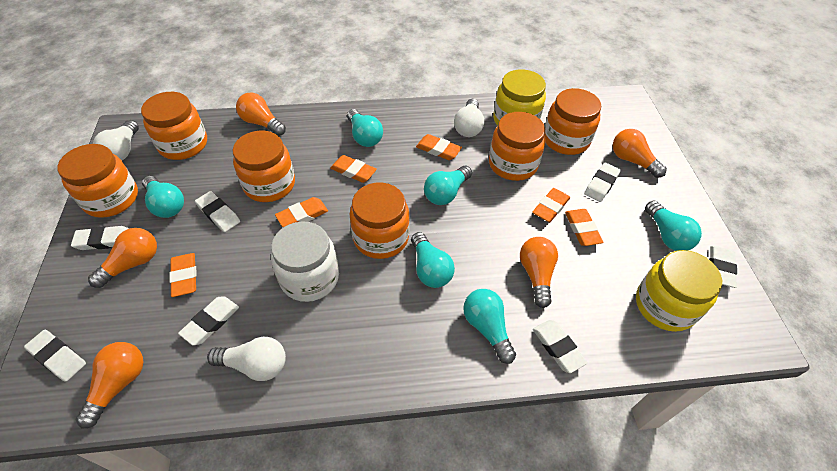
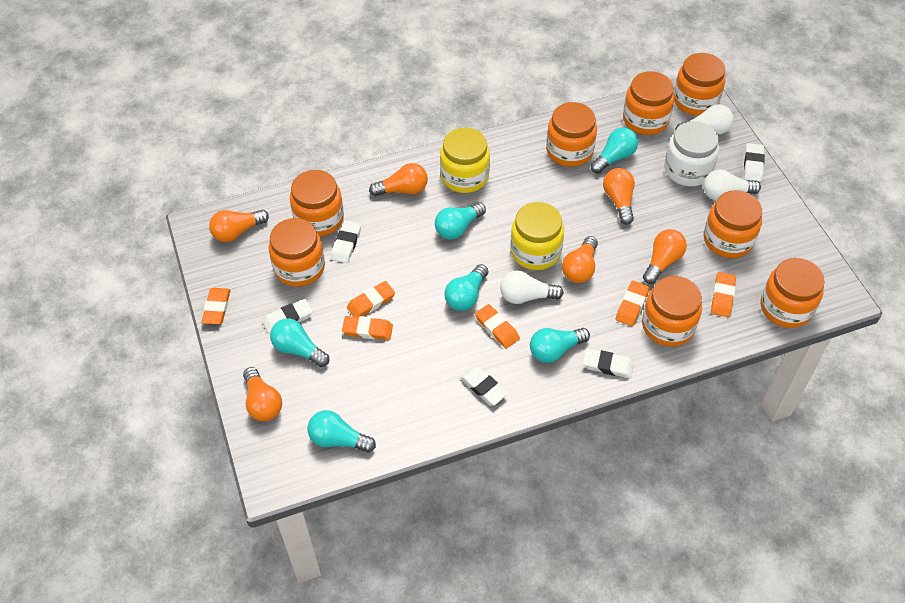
orange jar: 6 -> 8
orange light bulb: 5 -> 6
white eraser: 7 -> 5

